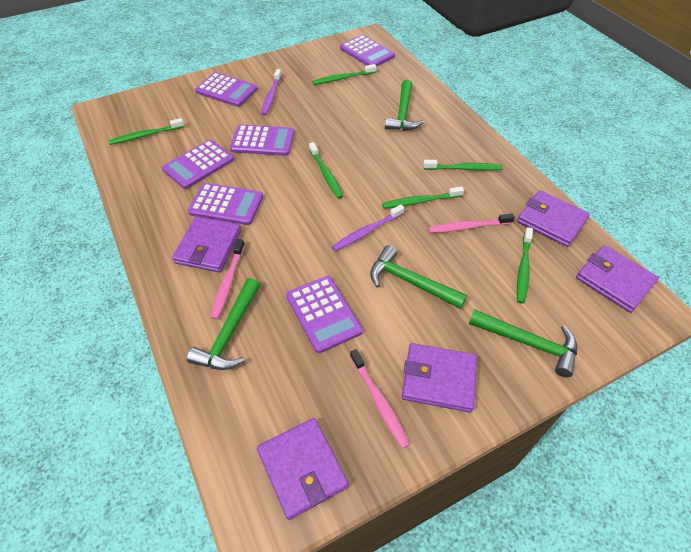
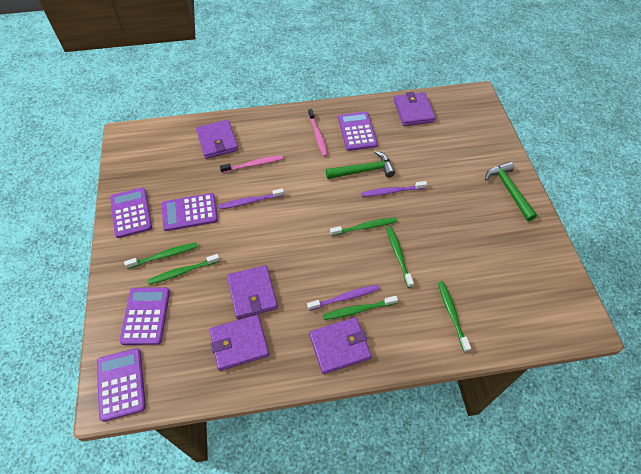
green hammer: 4 -> 2
pink toothbrush: 3 -> 2
purple calculator: 6 -> 5
purple toothbrush: 2 -> 3

